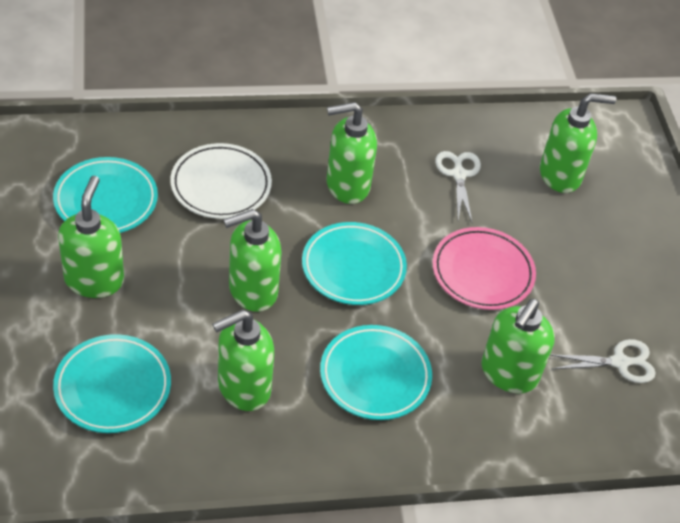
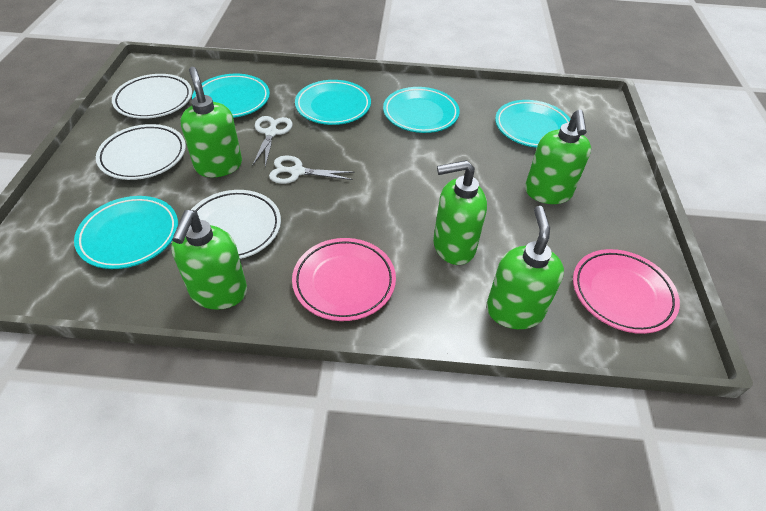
green soap dispenser: 6 -> 5
pink plate: 1 -> 2
turquoise plate: 4 -> 5
white plate: 1 -> 3

